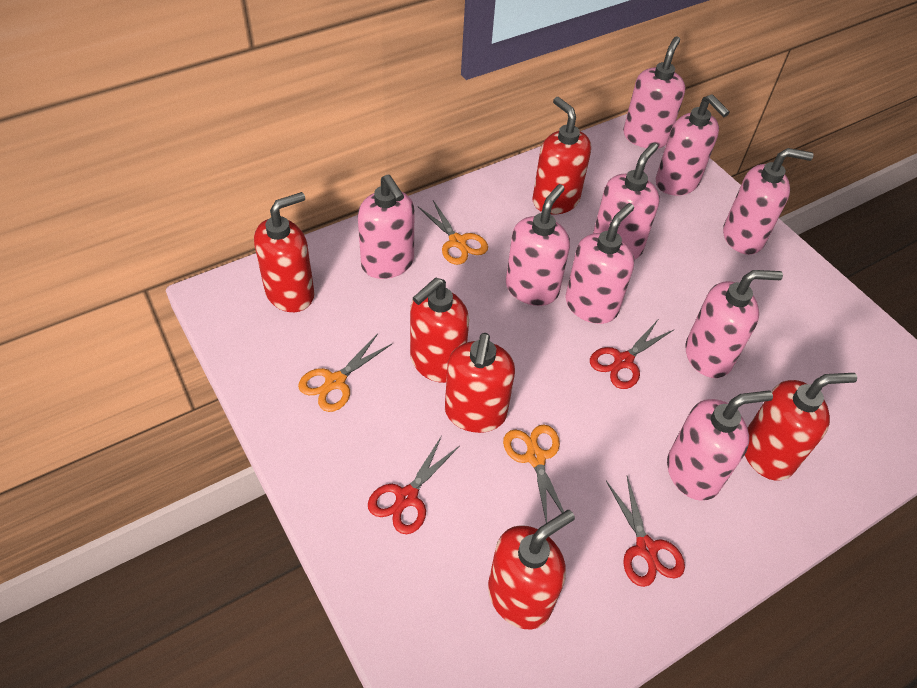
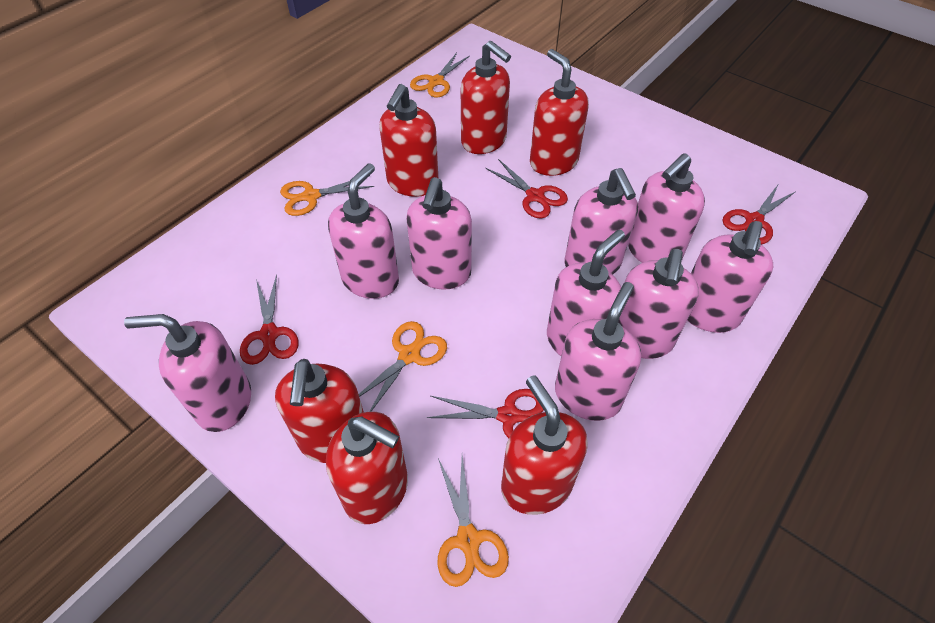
orange scissors: 3 -> 4
red scissors: 3 -> 4

